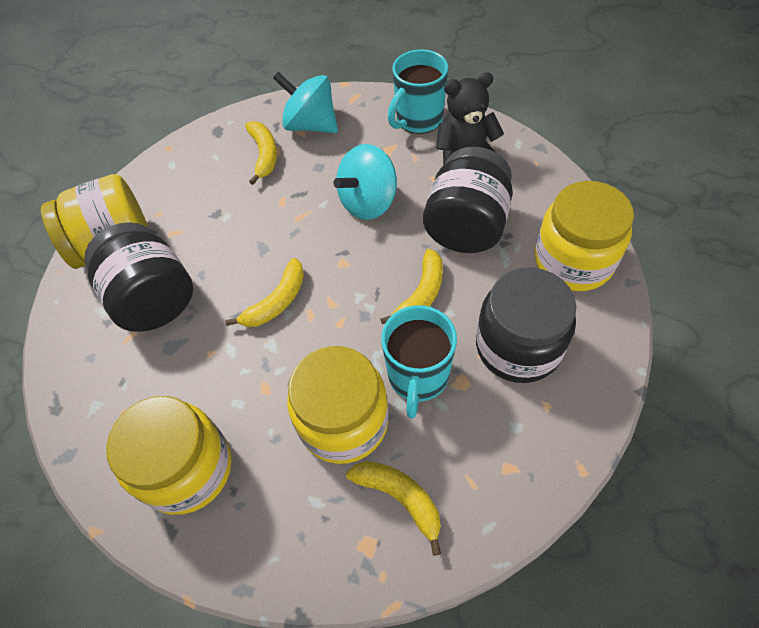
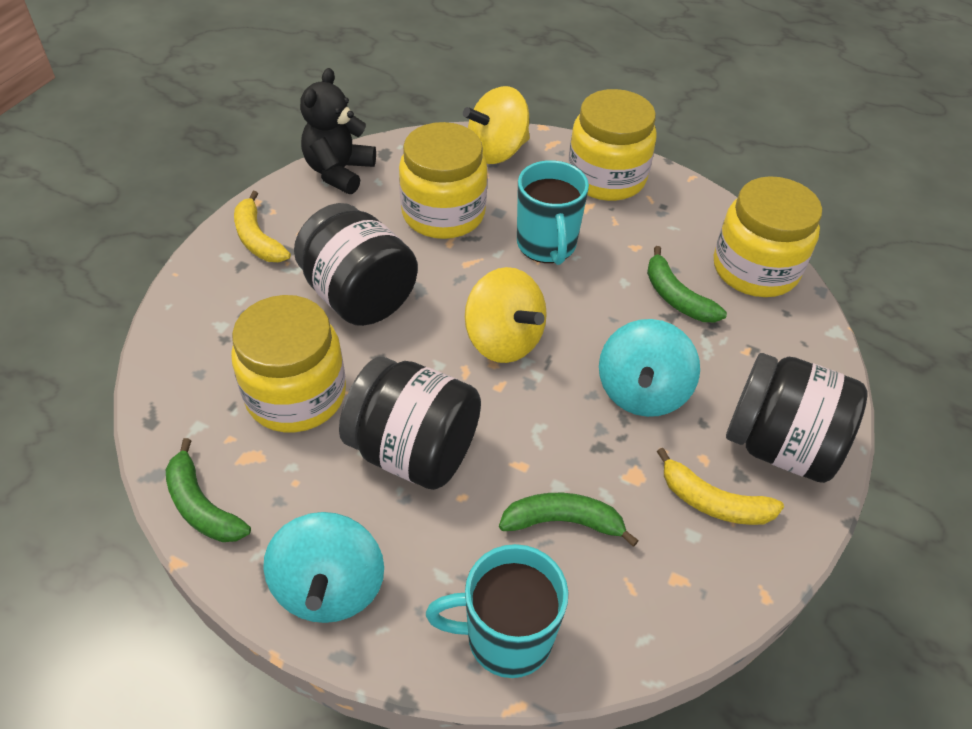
green banana: 0 -> 3
yellow banana: 4 -> 2
yellow spinning top: 0 -> 2

